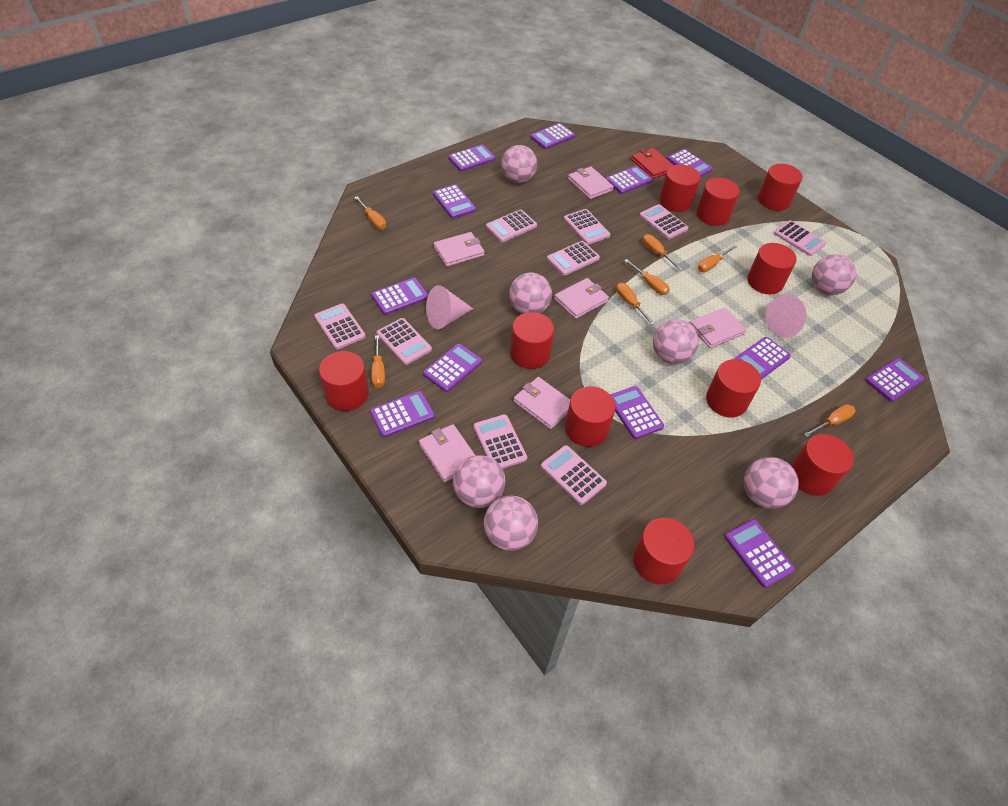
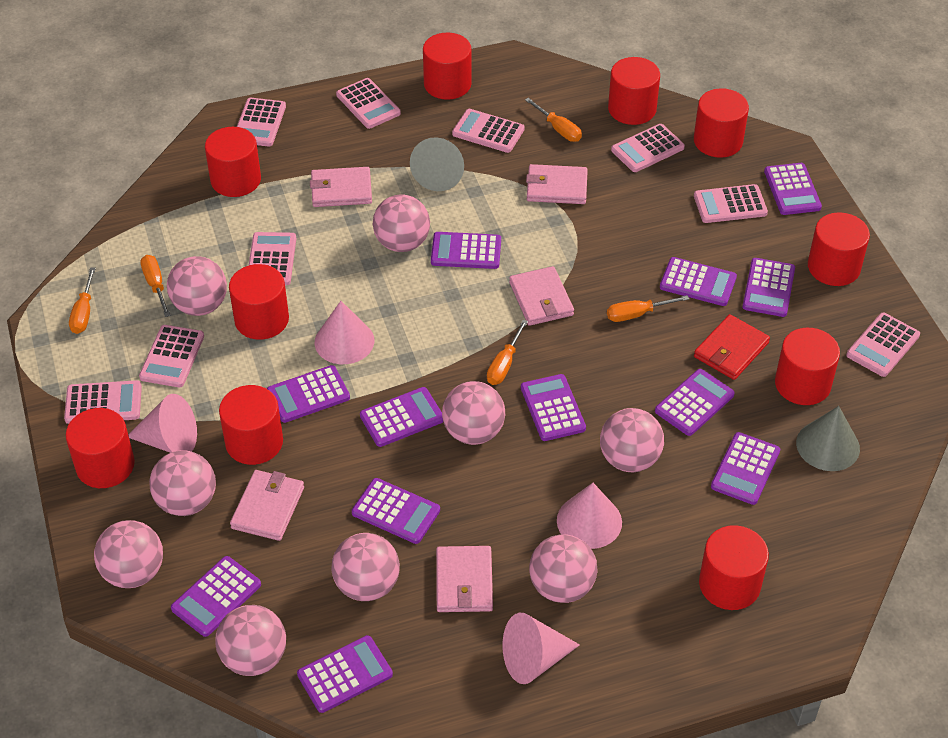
grey cone: 0 -> 2
orange screwdriver: 7 -> 5
pink ball: 7 -> 9
pink cone: 2 -> 4
pink wallet: 6 -> 5

